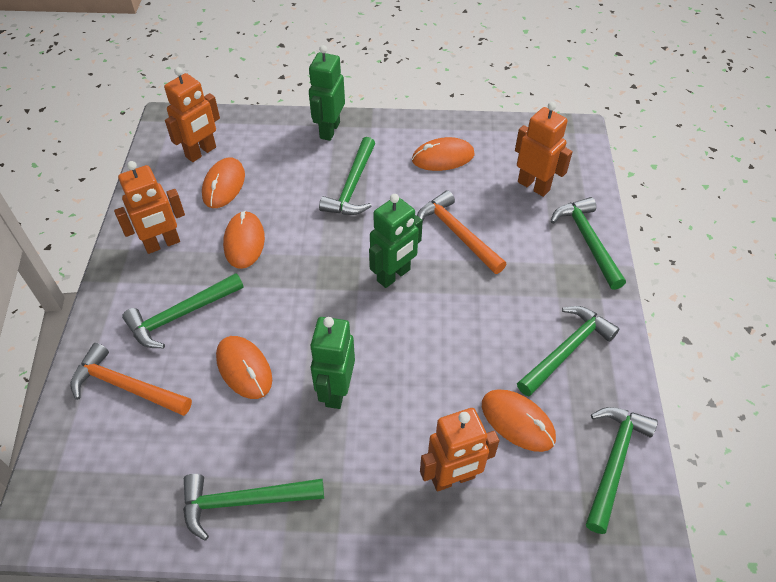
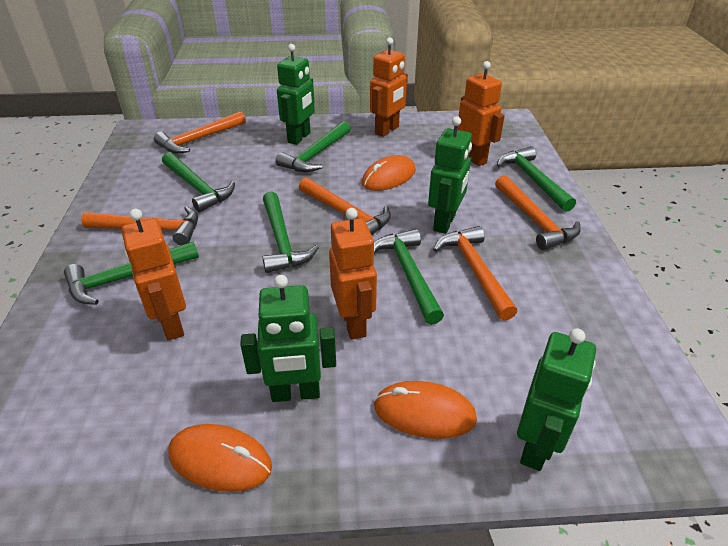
green robot: 3 -> 4
orange hammer: 2 -> 5
orange mouse: 5 -> 3

